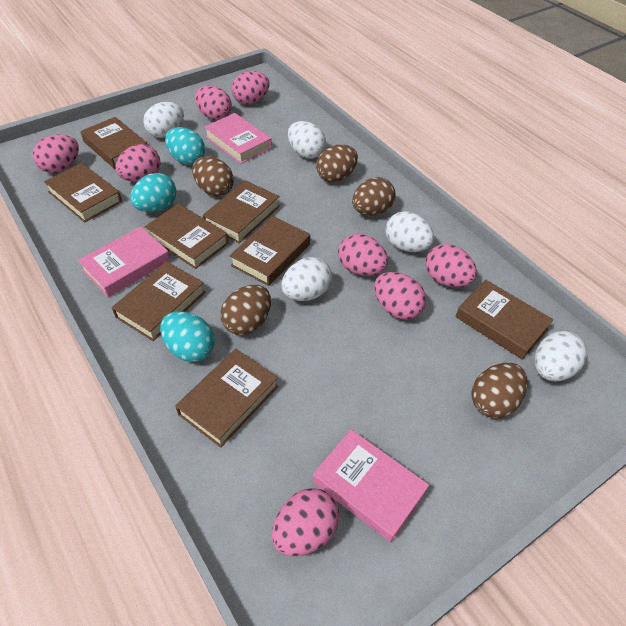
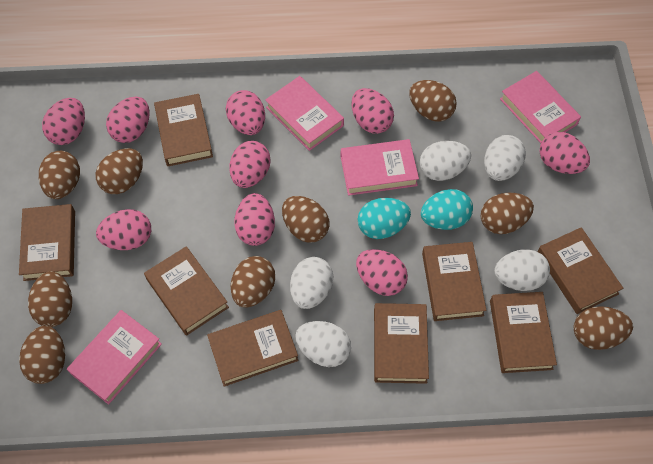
brown egg: 5 -> 9
pink book: 3 -> 4
pink egg: 8 -> 9
turquoise egg: 3 -> 2

